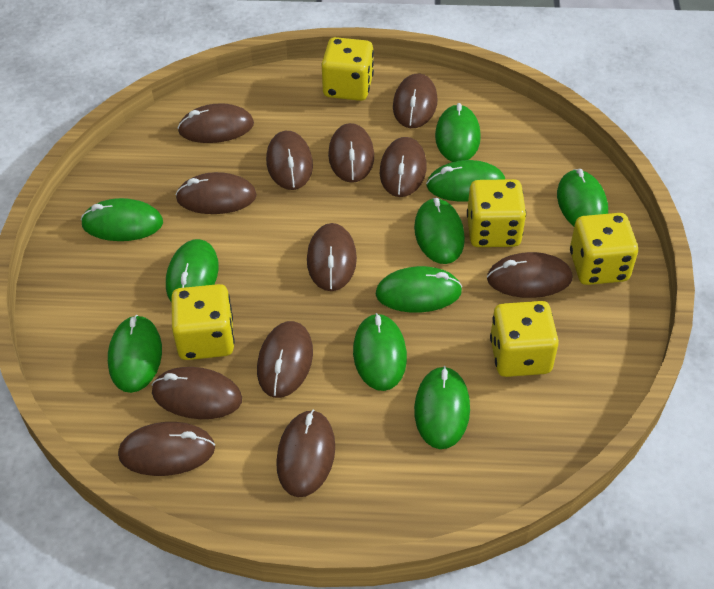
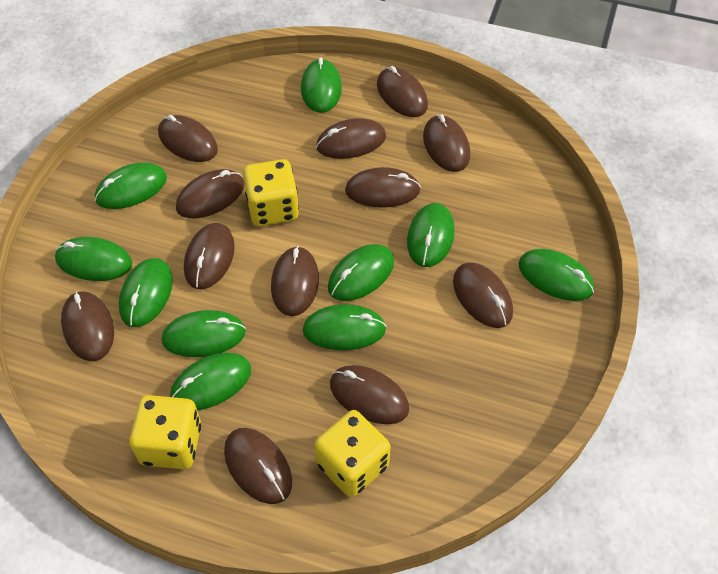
yellow dice: 5 -> 3

